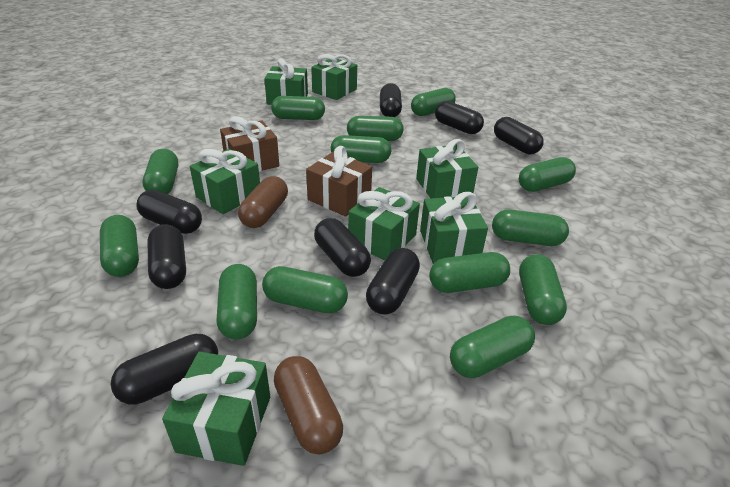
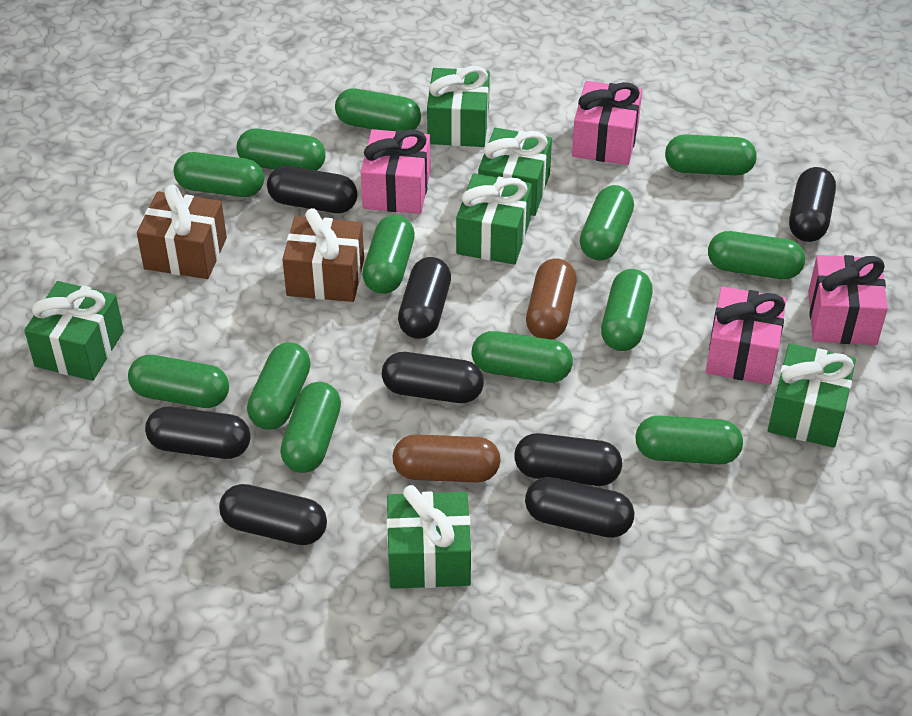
green gift: 7 -> 6
pink gift: 0 -> 4

